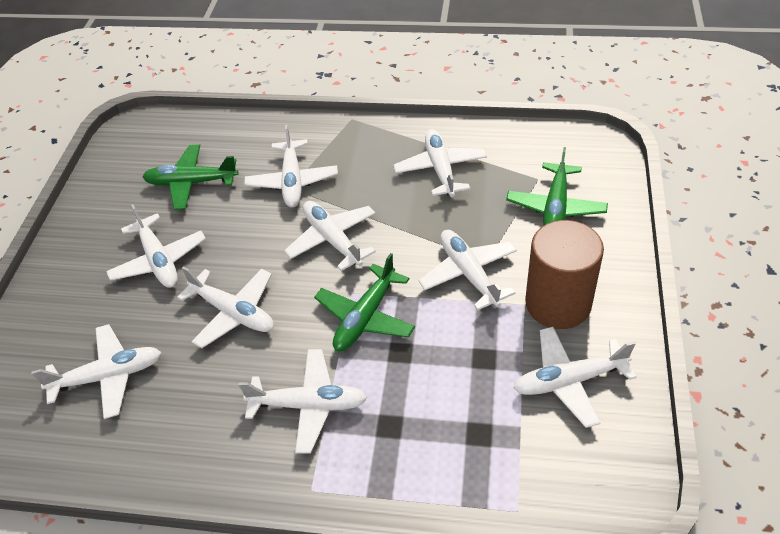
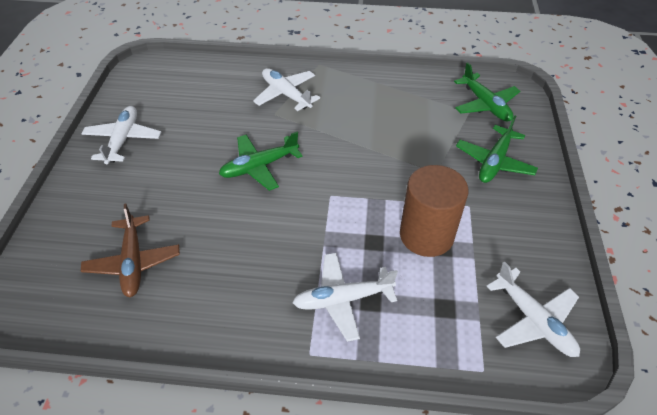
brown plane: 0 -> 1
white plane: 9 -> 4

